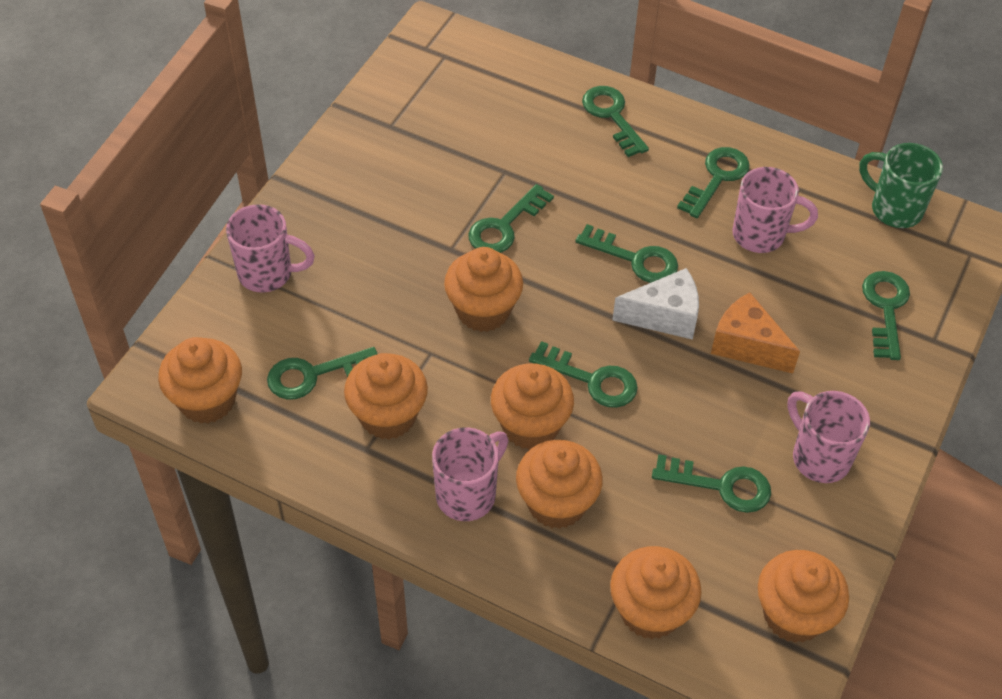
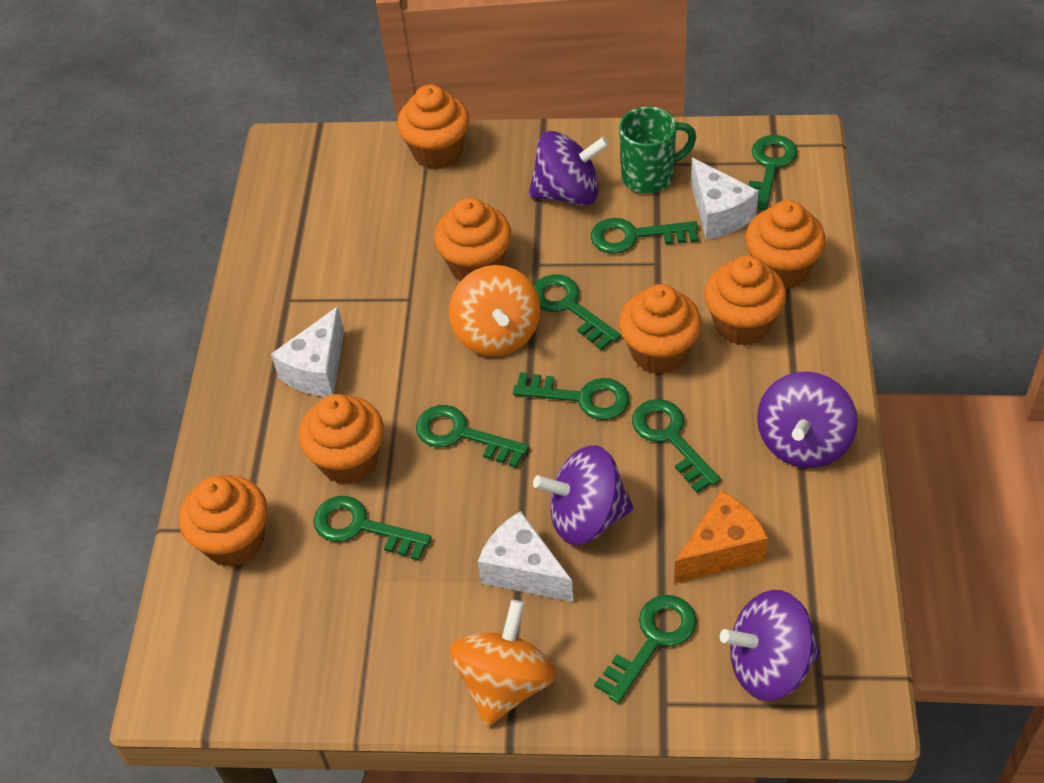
orange spinning top: 0 -> 2
pink mug: 4 -> 0
purple spinning top: 0 -> 4
white cheese: 1 -> 3

